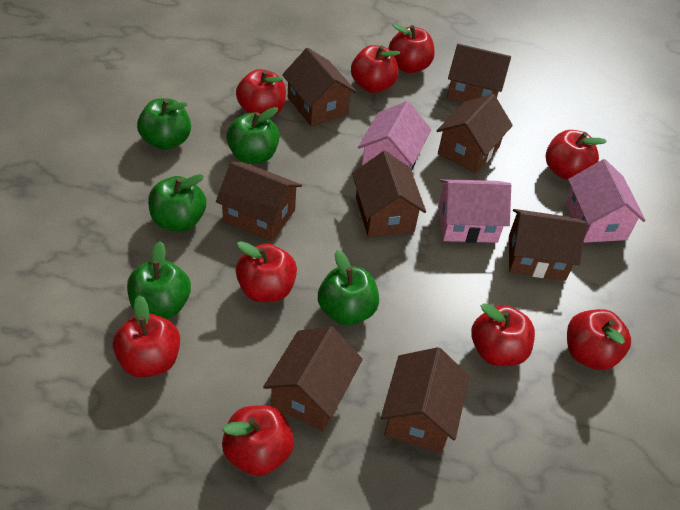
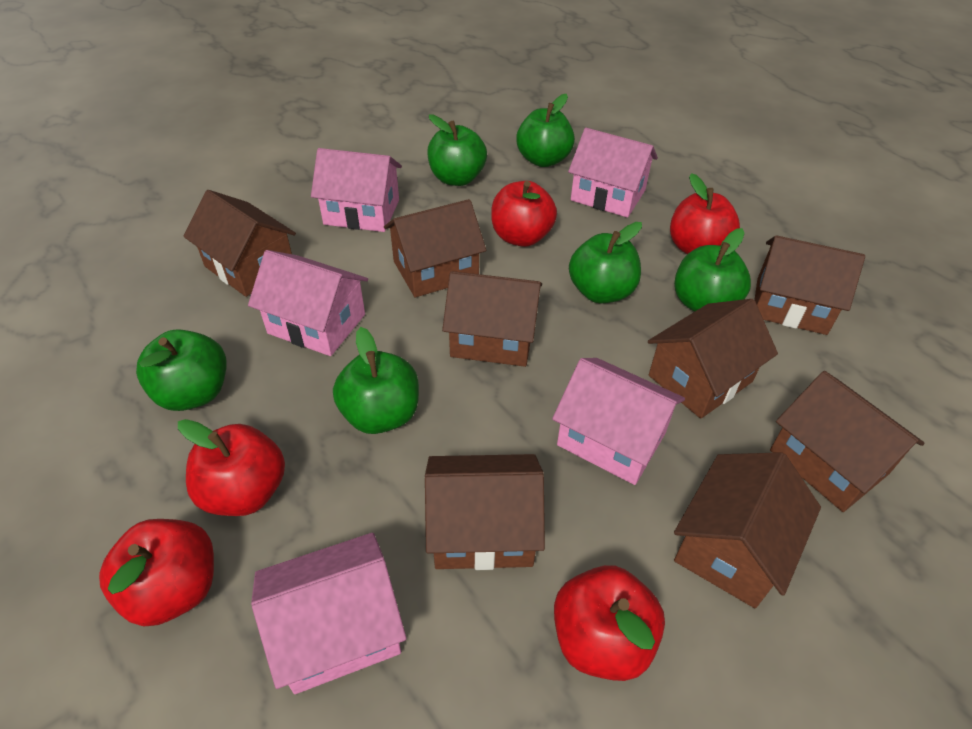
green apple: 5 -> 6
pink house: 3 -> 5
red apple: 9 -> 5

